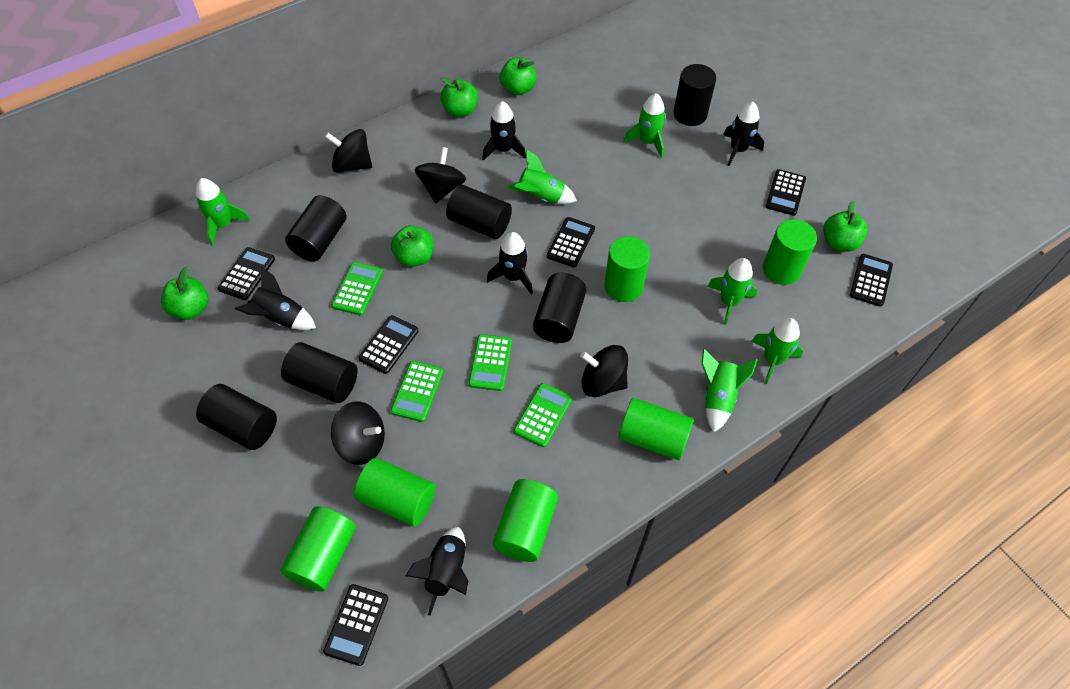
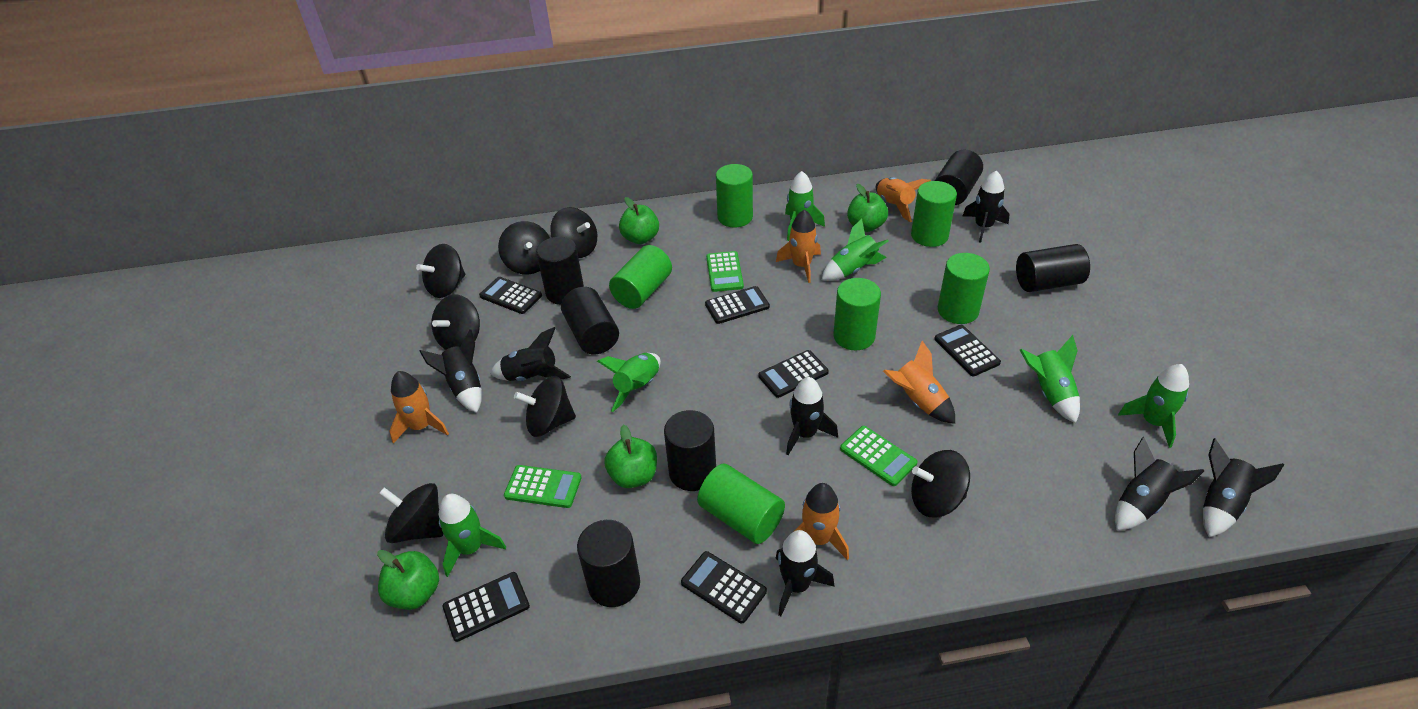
black rocket: 5 -> 7
black spinning top: 4 -> 7
green apple: 5 -> 4
green calculator: 4 -> 3
orange rocket: 0 -> 5

